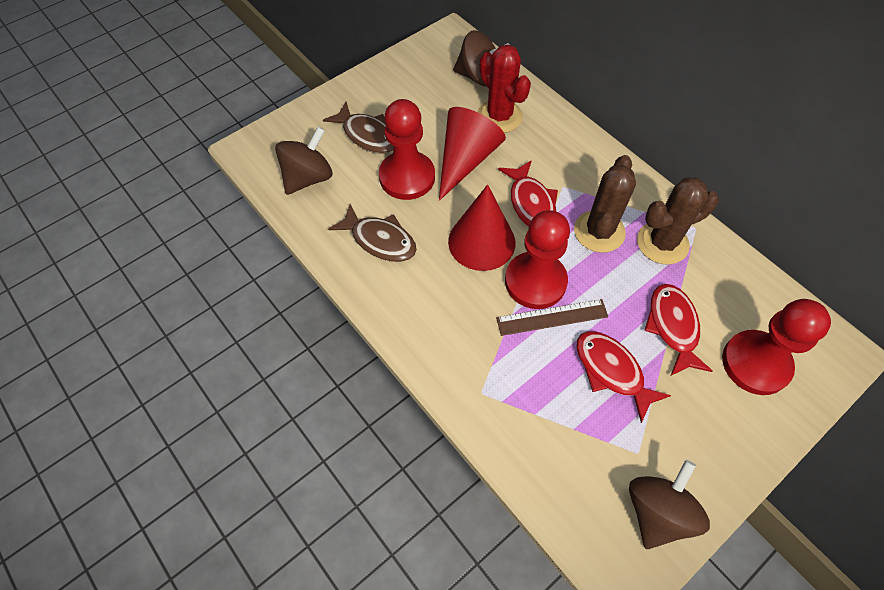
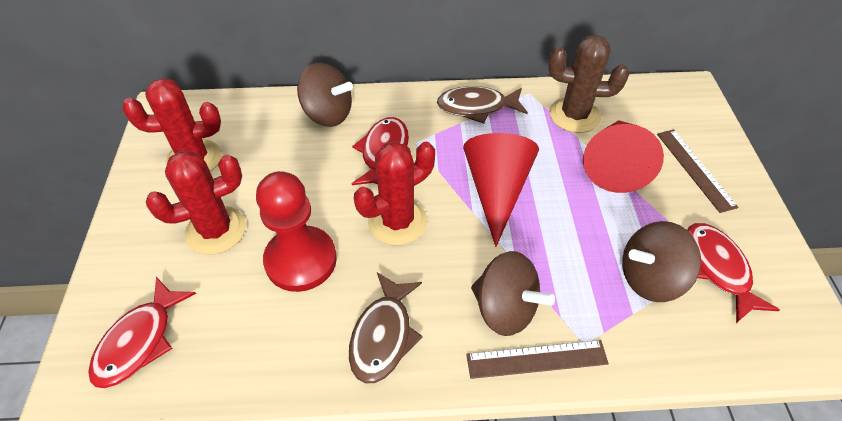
brown cactus: 2 -> 1
brown ruler: 1 -> 2
red cactus: 1 -> 3
red pawn: 3 -> 1

